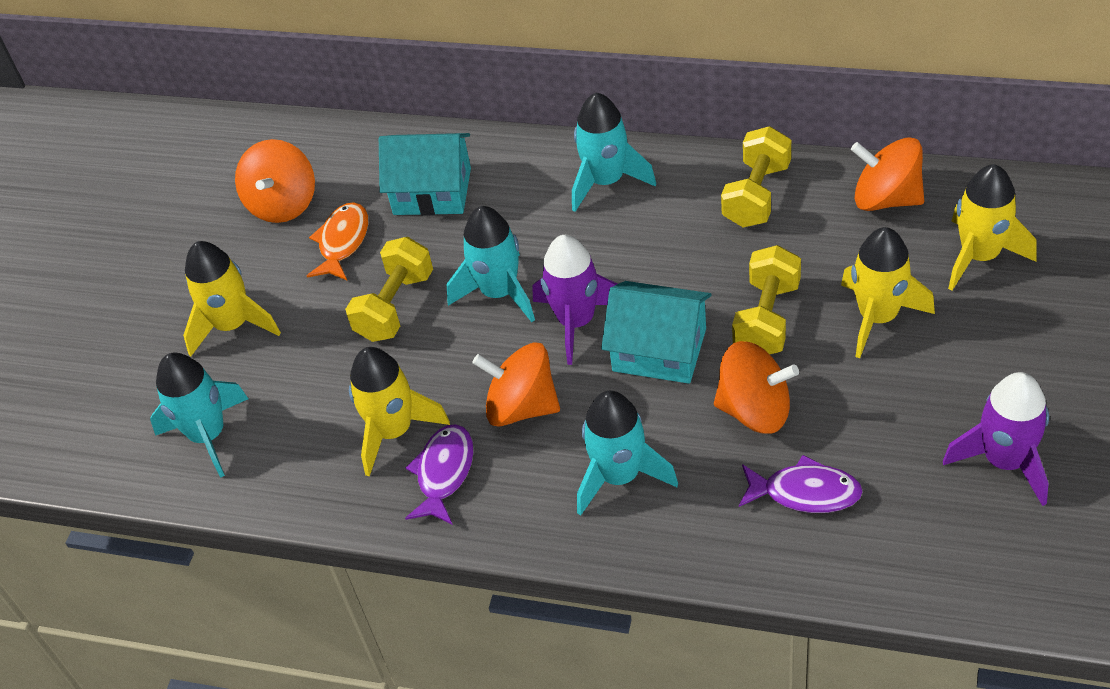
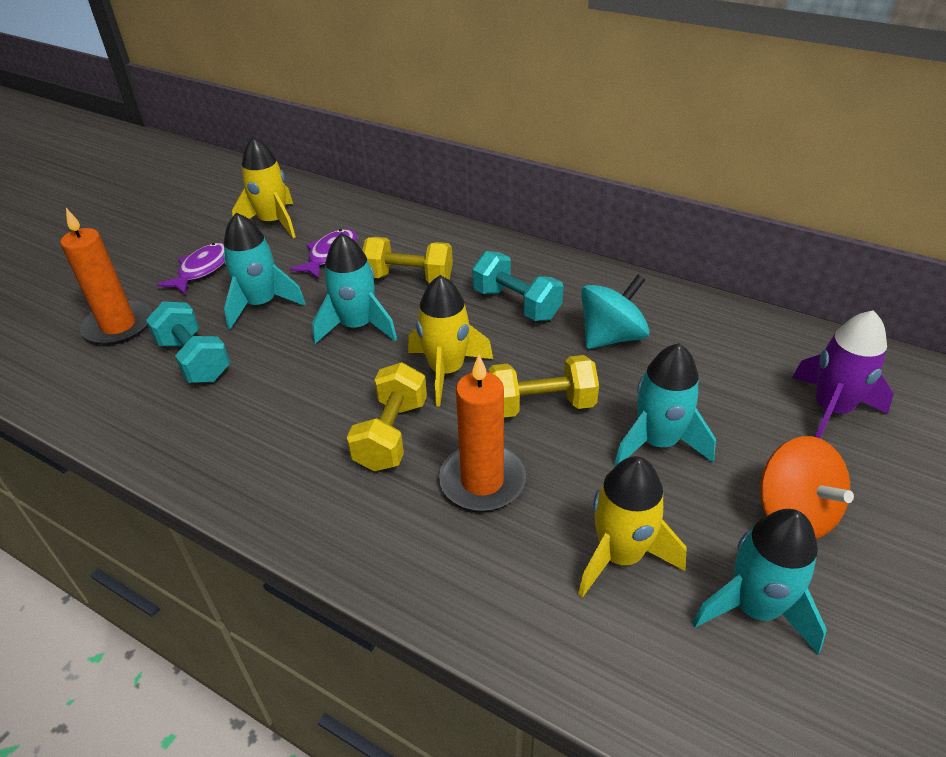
orange candle: 0 -> 2
orange fish: 1 -> 0
orange spinning top: 4 -> 1
purple rocket: 2 -> 1
turquoise dumbbell: 0 -> 2
turquoise house: 2 -> 0
turquoise spinning top: 0 -> 1
yellow rocket: 4 -> 3

